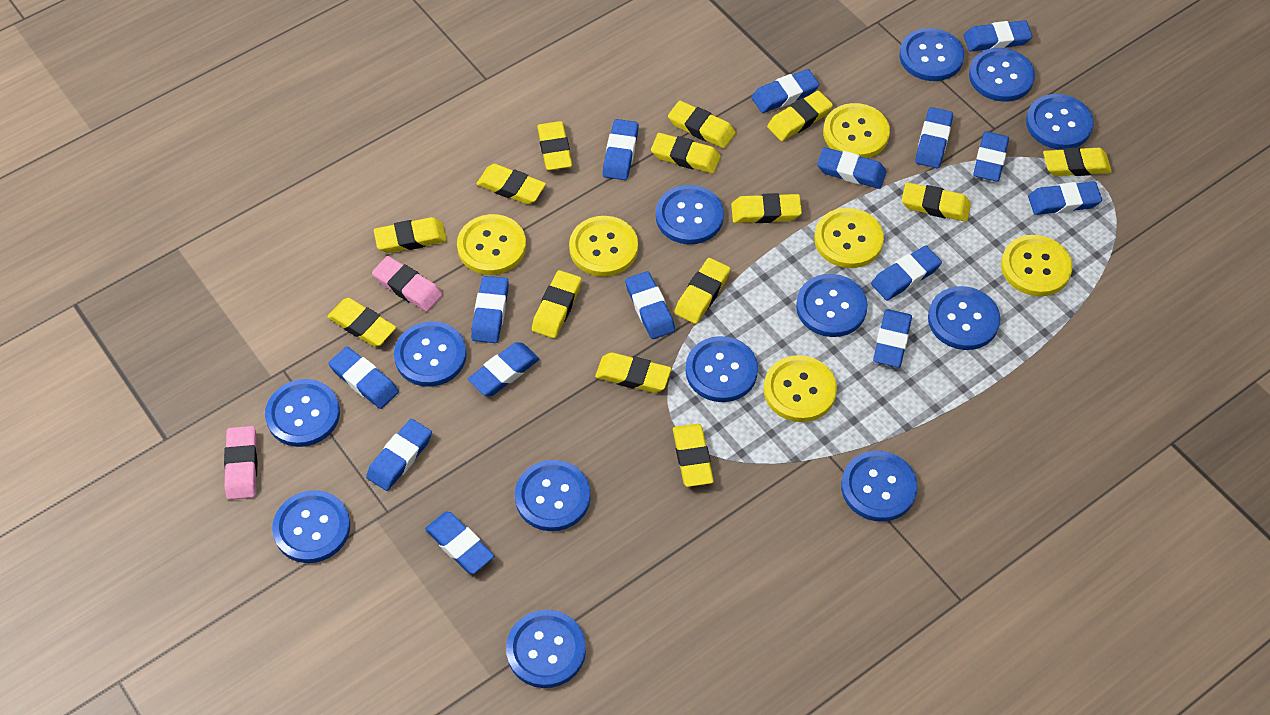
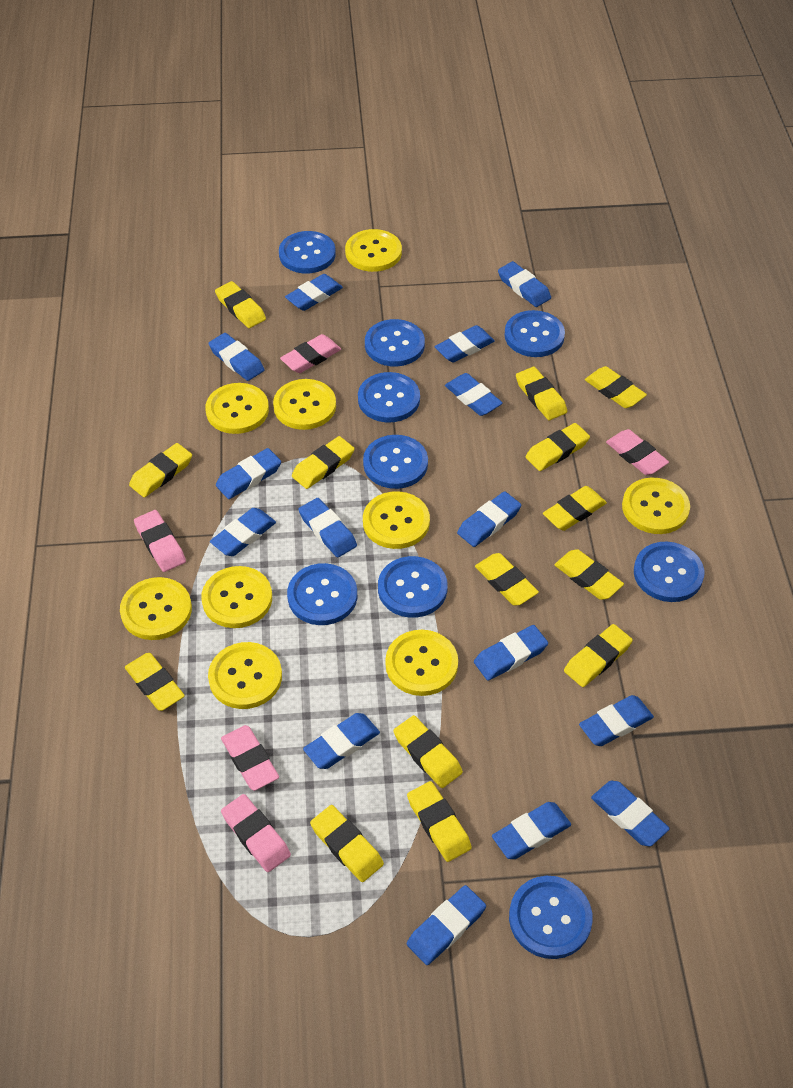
blue button: 13 -> 9
pink eraser: 2 -> 5
yellow button: 6 -> 9

